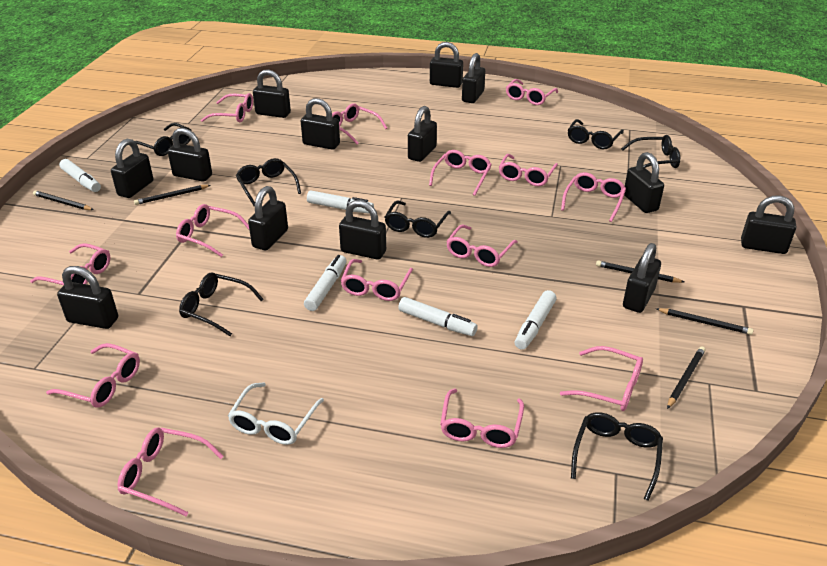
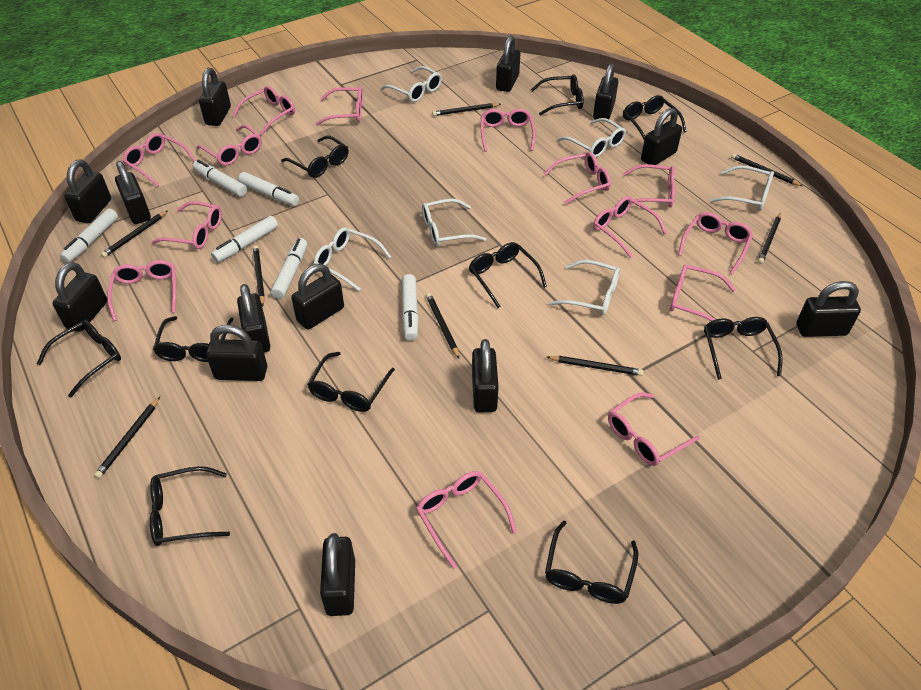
black glasses: 7 -> 10
black pencil: 5 -> 8
white glasses: 1 -> 6
white marker: 5 -> 6

